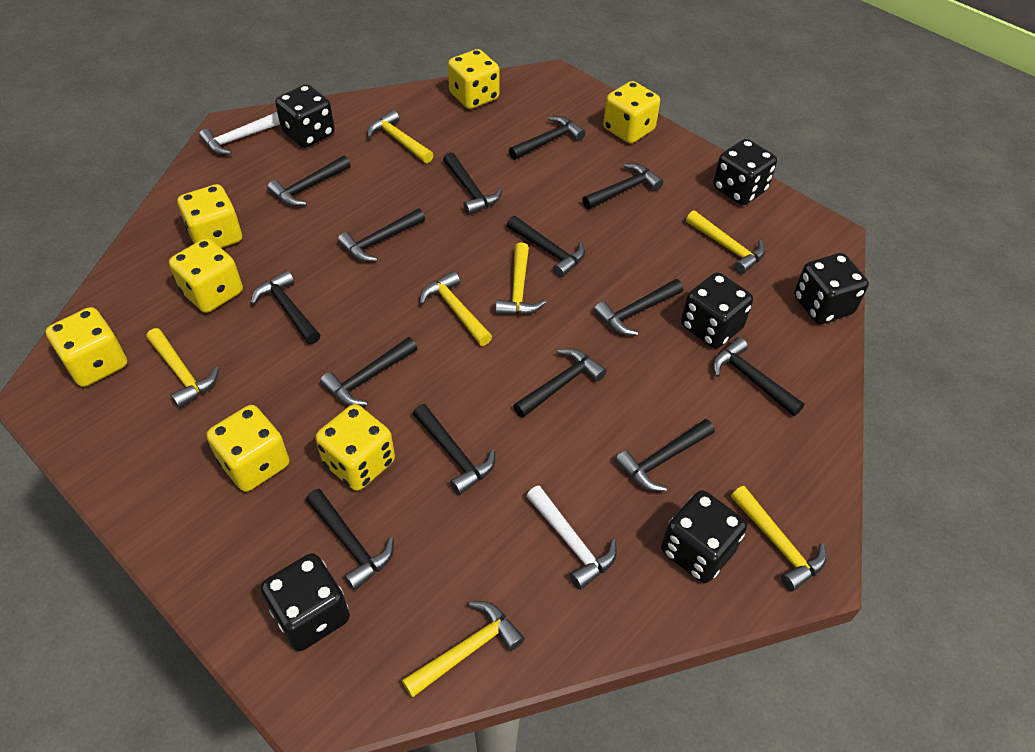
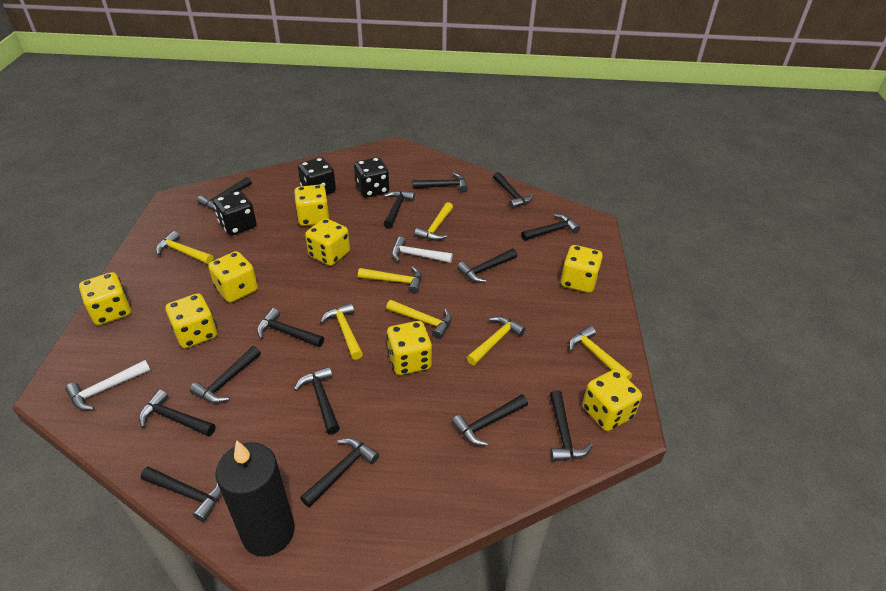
black candle: 0 -> 1
black dice: 6 -> 3
yellow dice: 7 -> 8

